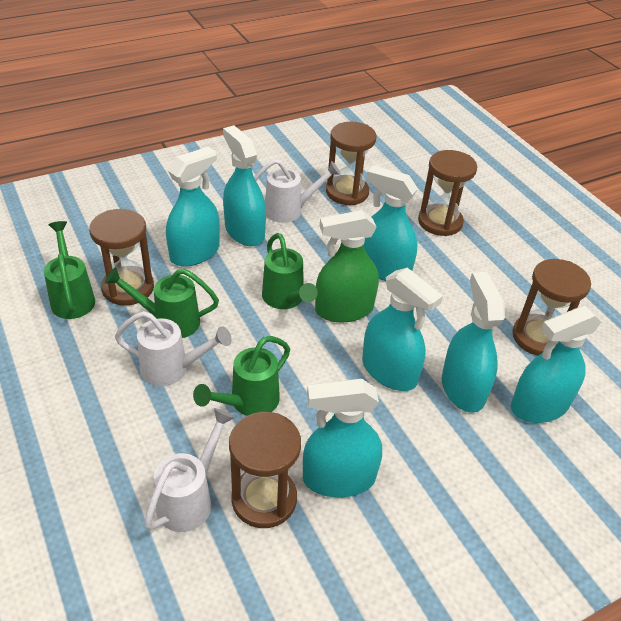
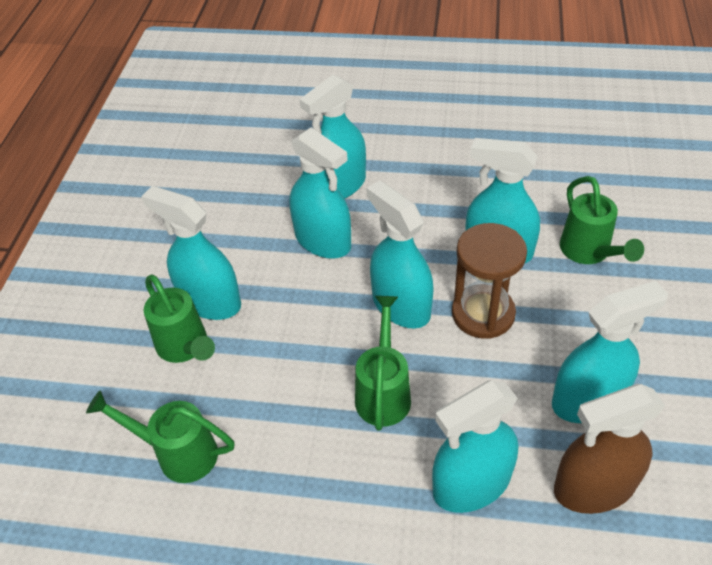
brown hourglass: 5 -> 1
brown spray bottle: 0 -> 1
green spray bottle: 1 -> 0
white watering can: 3 -> 0

